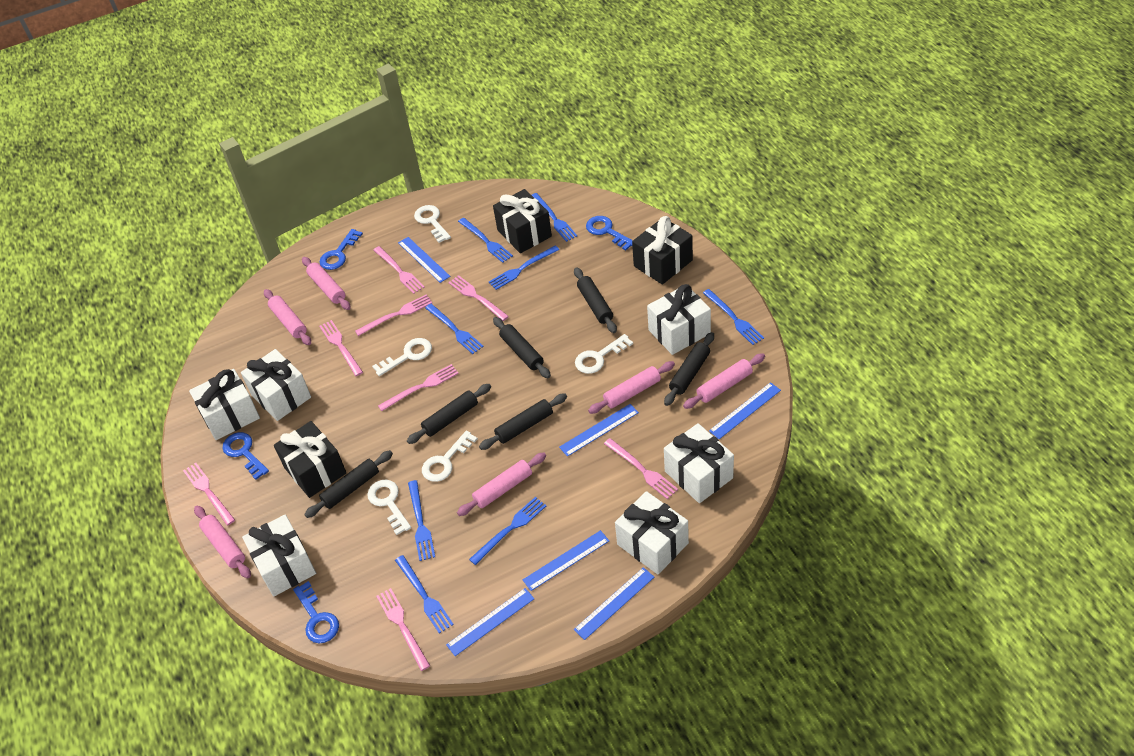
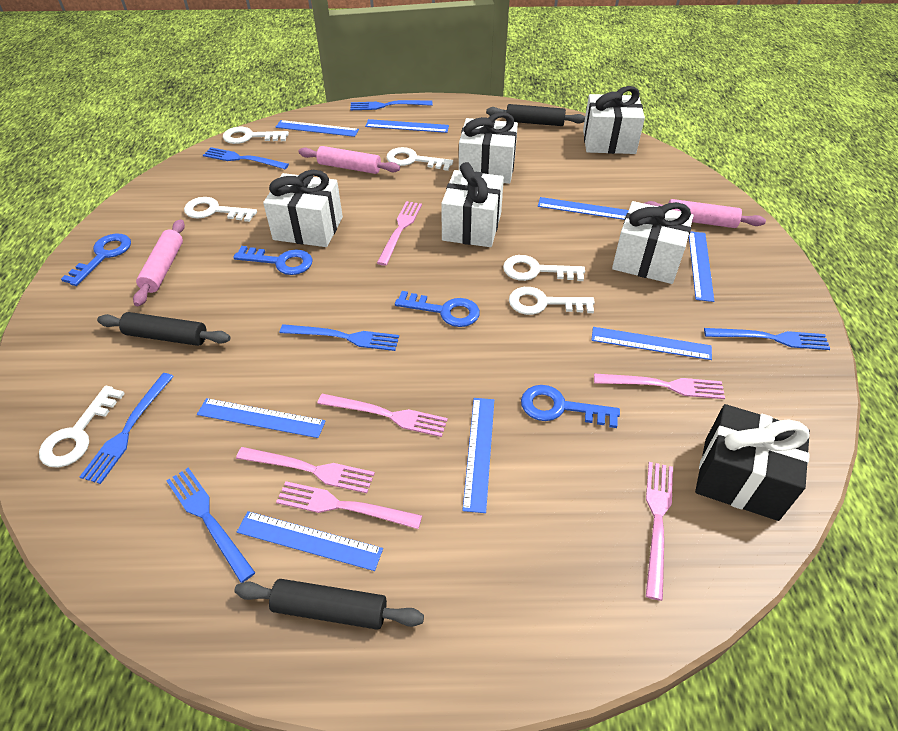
black gift: 3 -> 1
black rolling pin: 6 -> 3
blue fork: 8 -> 6
blue ruler: 6 -> 8
pink fork: 8 -> 6
pink rolling pin: 6 -> 3
white gift: 6 -> 5
white key: 5 -> 6

